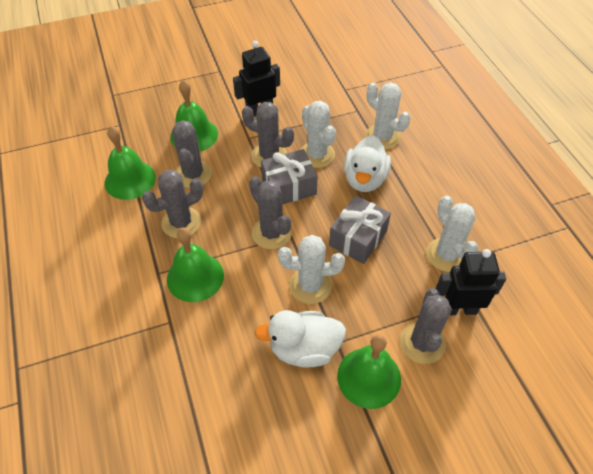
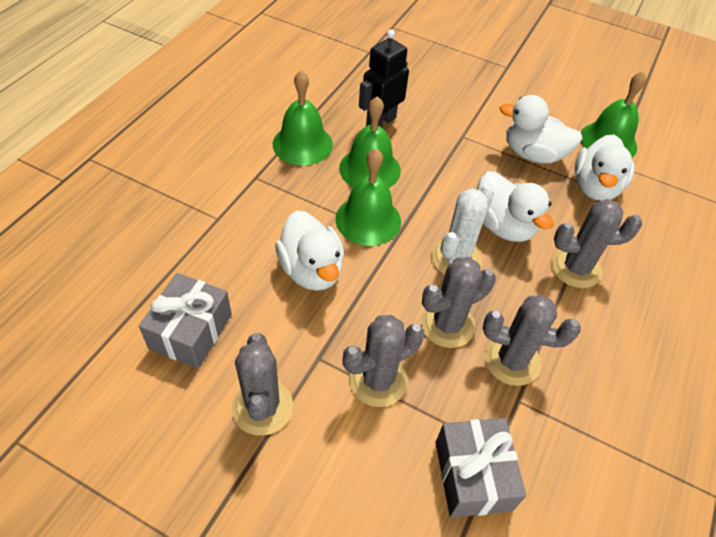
black robot: 2 -> 1
white cactus: 4 -> 1
white duck: 2 -> 4

